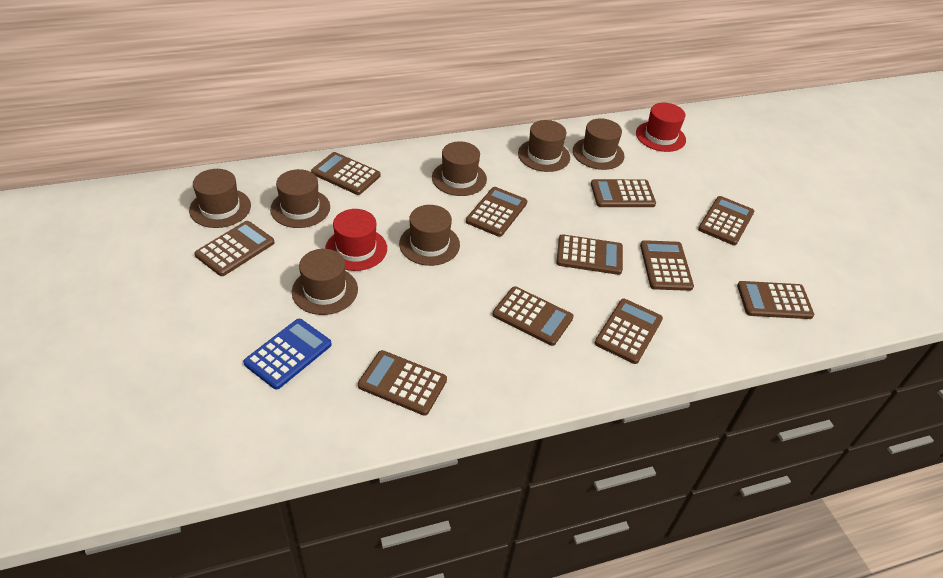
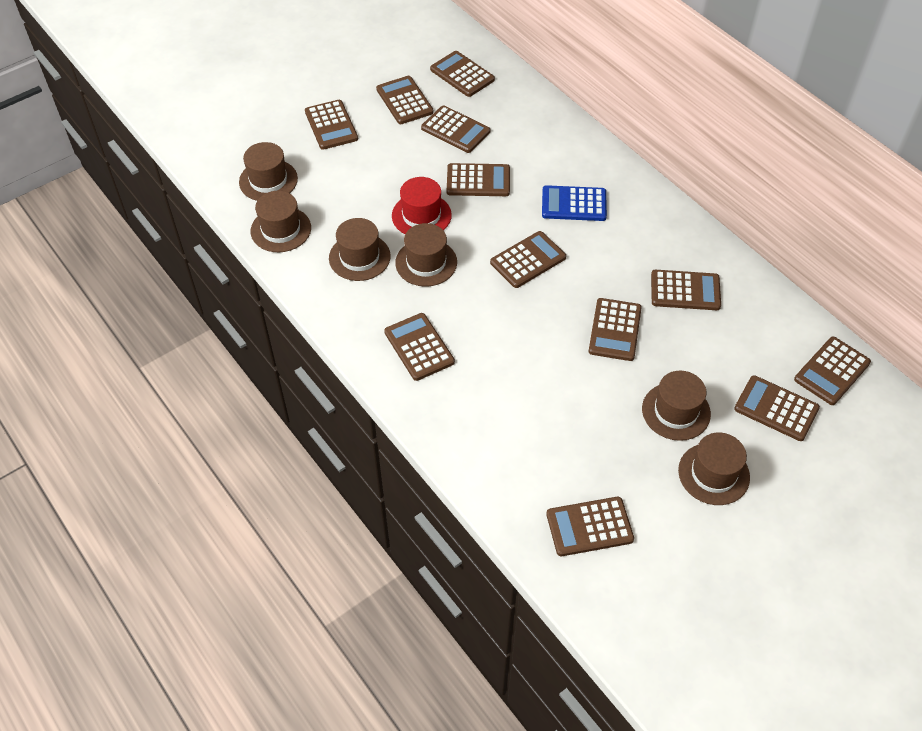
brown calculator: 11 -> 12
brown hat: 7 -> 6
red hat: 2 -> 1

